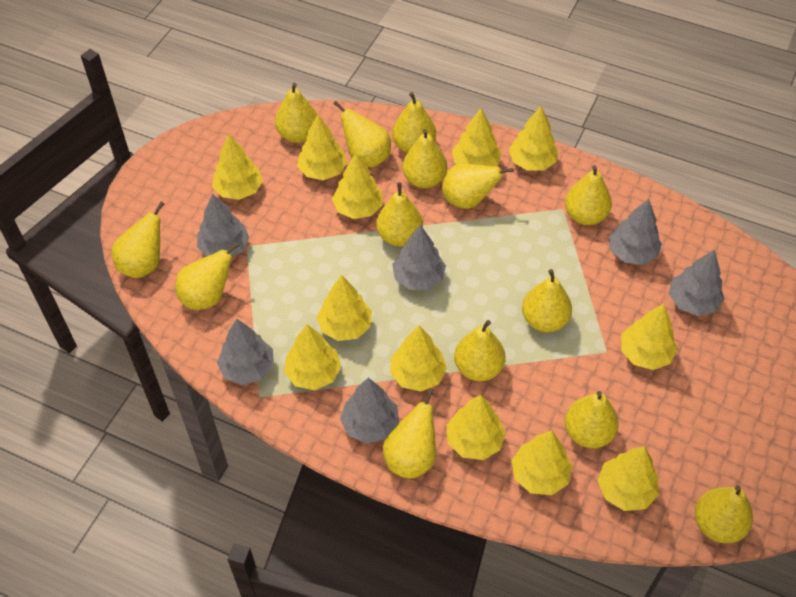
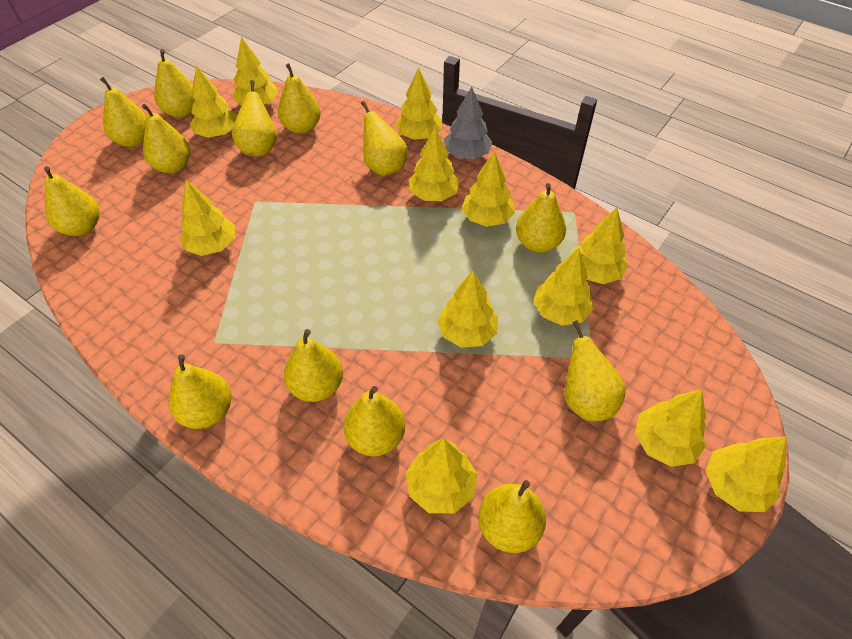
grey tree: 6 -> 1
yellow pear: 14 -> 13

